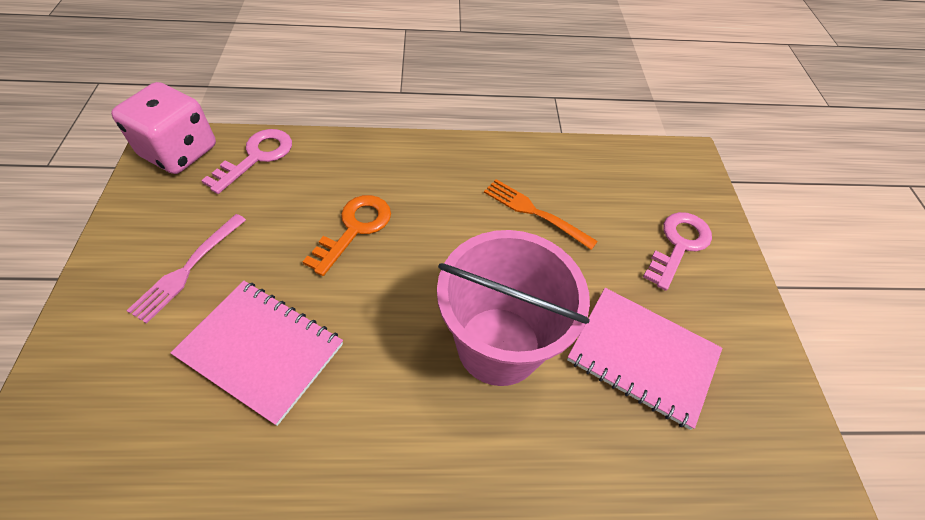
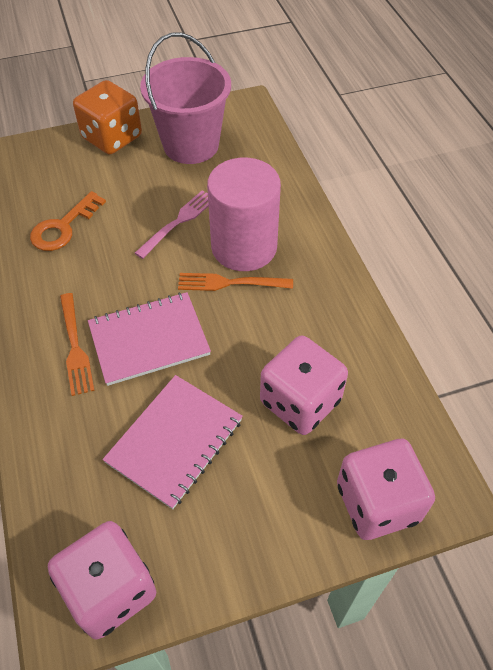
orange dice: 0 -> 1
orange fork: 1 -> 2
pink cylinder: 0 -> 1
pink dice: 1 -> 3
pink key: 2 -> 0

